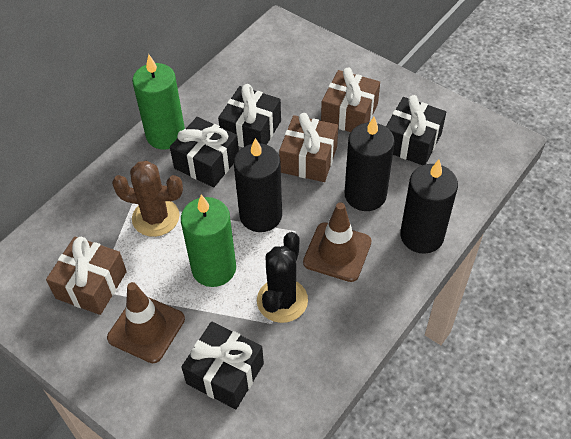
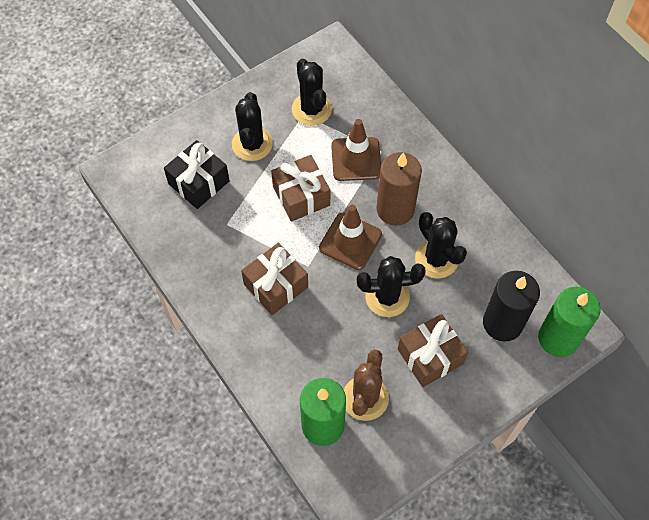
black cactus: 1 -> 4
black candle: 3 -> 1
black gift: 4 -> 1
brown candle: 0 -> 1

